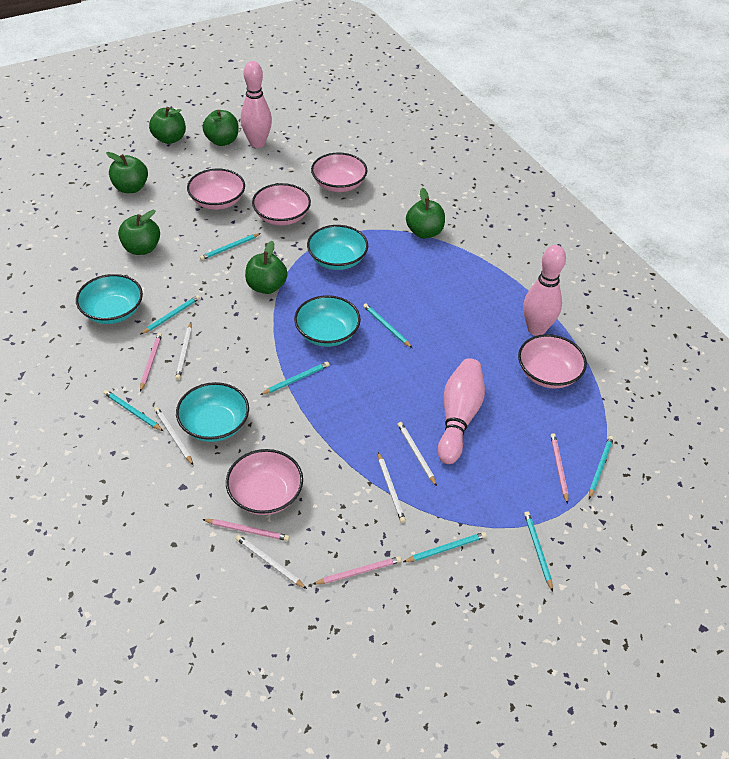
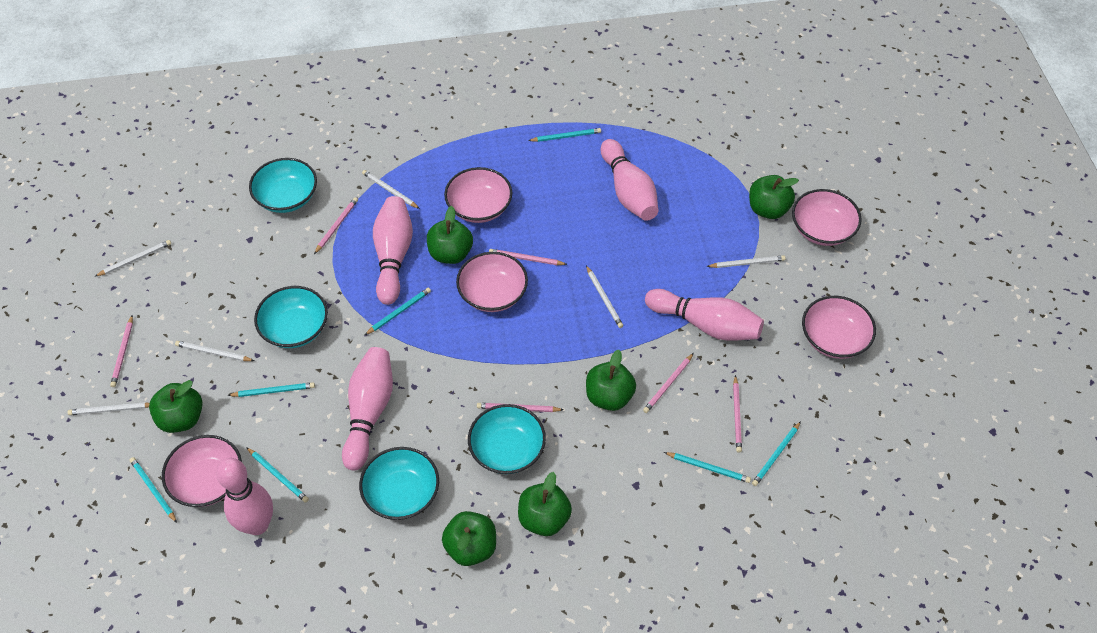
pink bowling pin: 3 -> 5
pink pencil: 4 -> 6
turquoise pencil: 8 -> 7
white pencil: 5 -> 6

